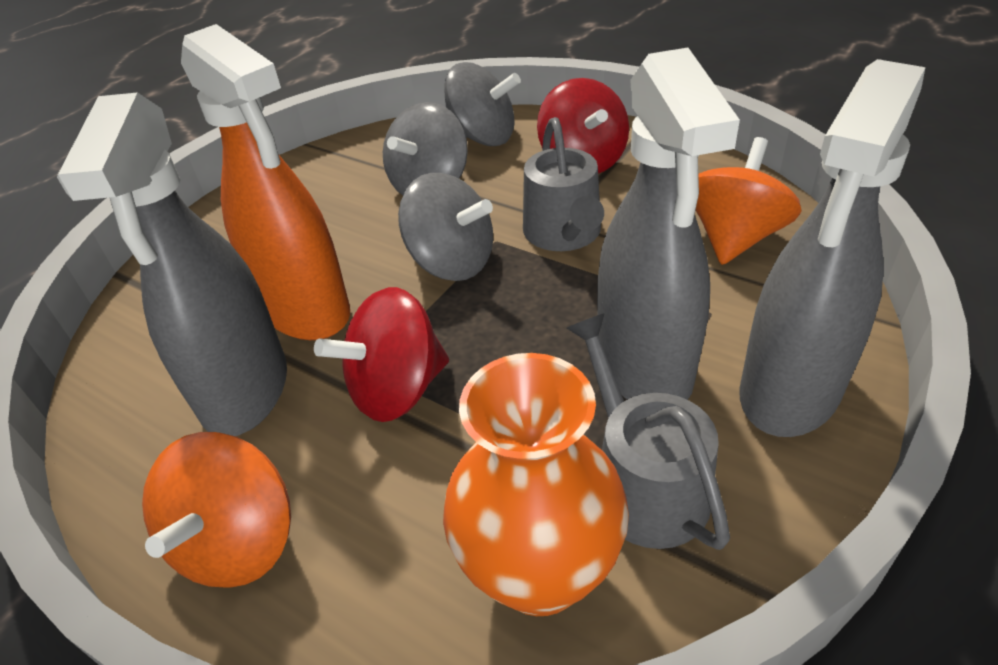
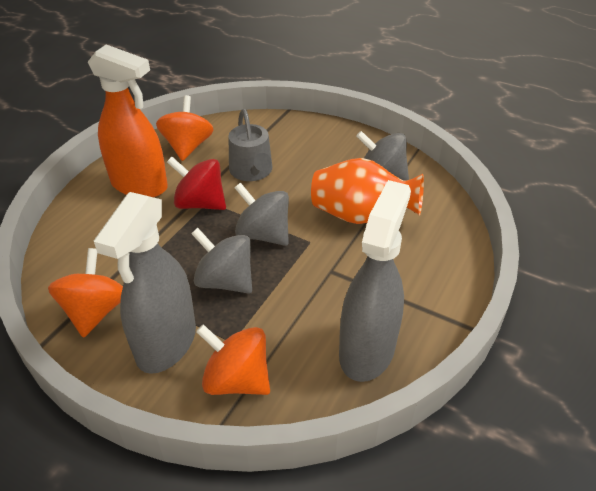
grey spray bottle: 3 -> 2
grey watering can: 2 -> 1
orange spinning top: 2 -> 3
red spinning top: 2 -> 1

